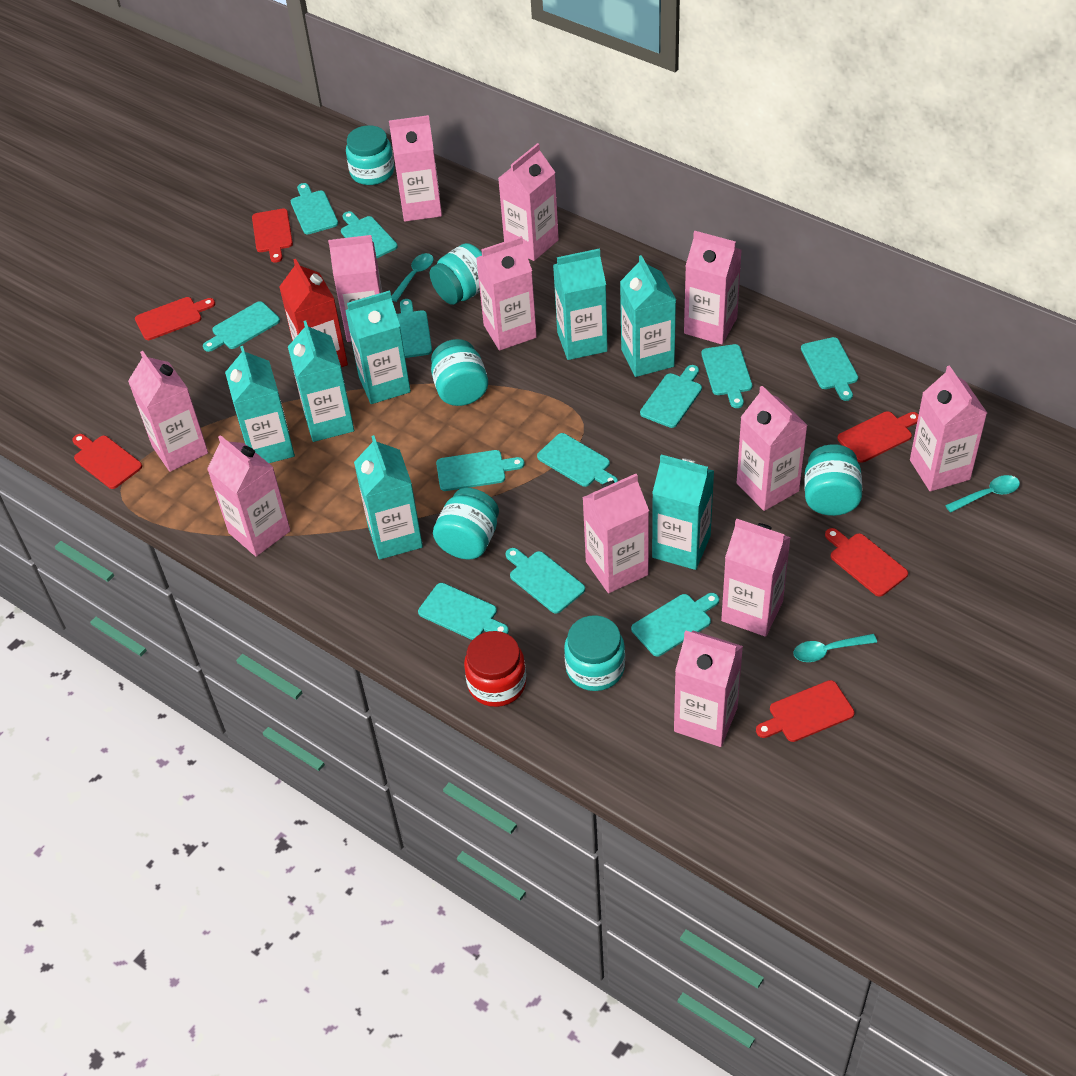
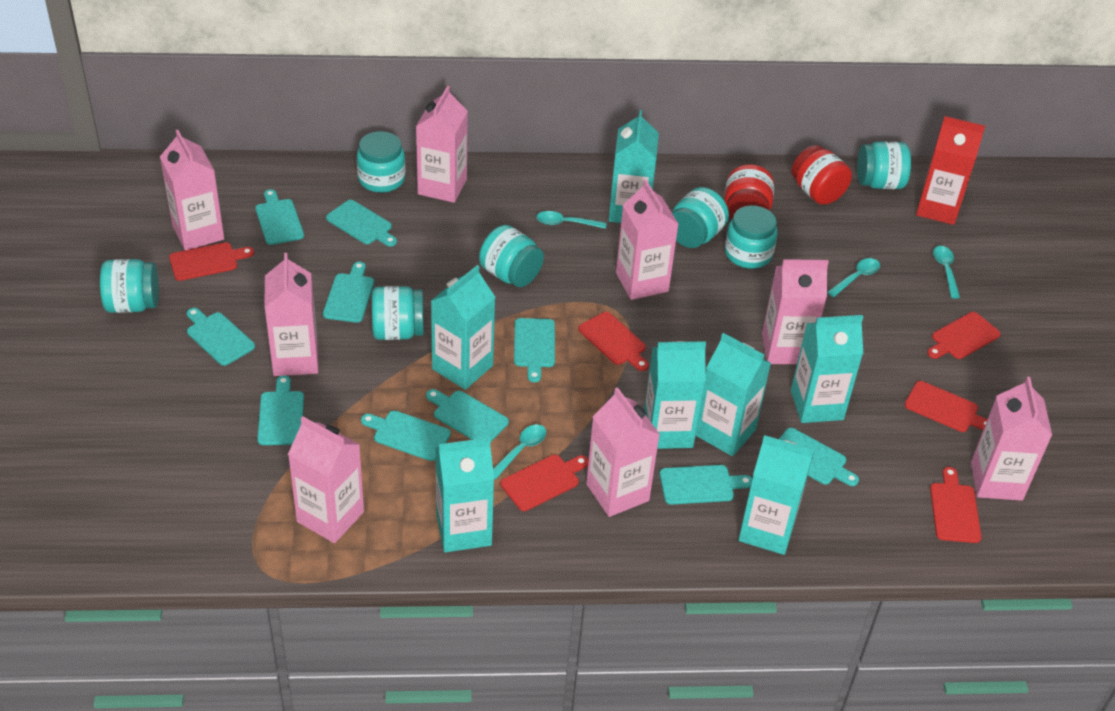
pink carton: 12 -> 8
red jar: 1 -> 2
turquoise cutting board: 12 -> 10
turquoise jar: 6 -> 7
turquoise spoon: 3 -> 4

